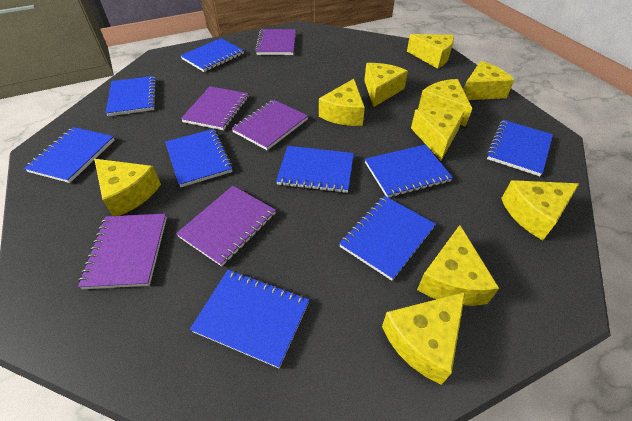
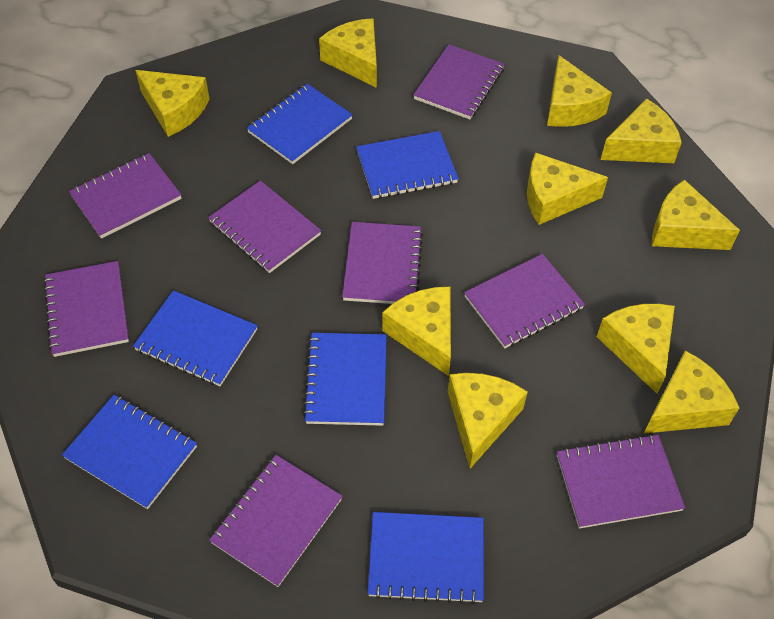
blue notebook: 9 -> 6
purple notebook: 5 -> 8

